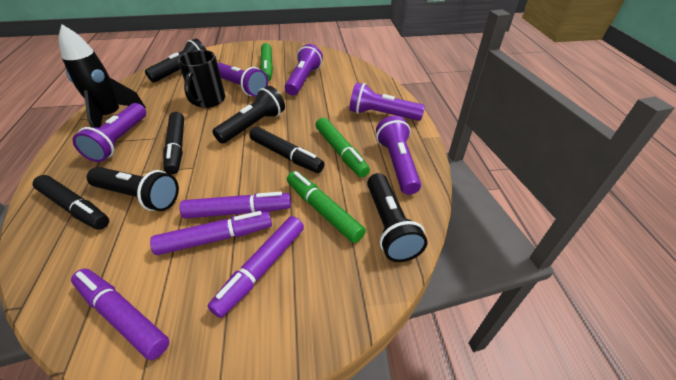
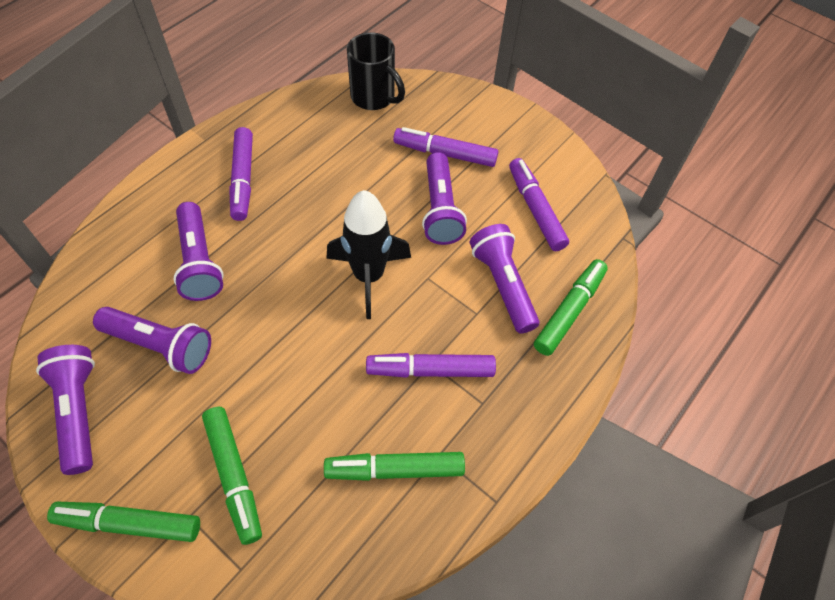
black flashlight: 4 -> 0
black marker: 3 -> 0
green marker: 3 -> 4

